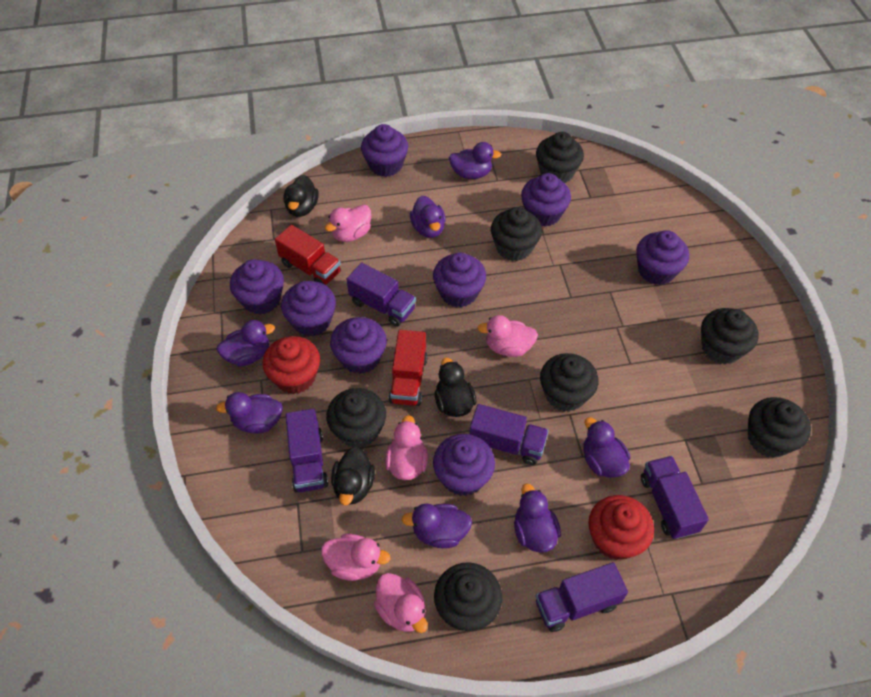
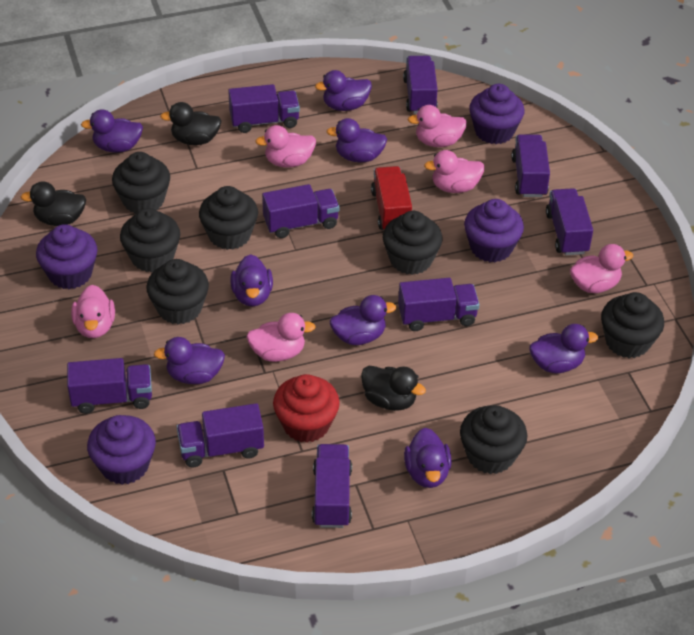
pink duck: 5 -> 6
purple cupcake: 8 -> 4
purple duck: 7 -> 8
purple truck: 5 -> 9
red cupcake: 2 -> 1
red truck: 2 -> 1

